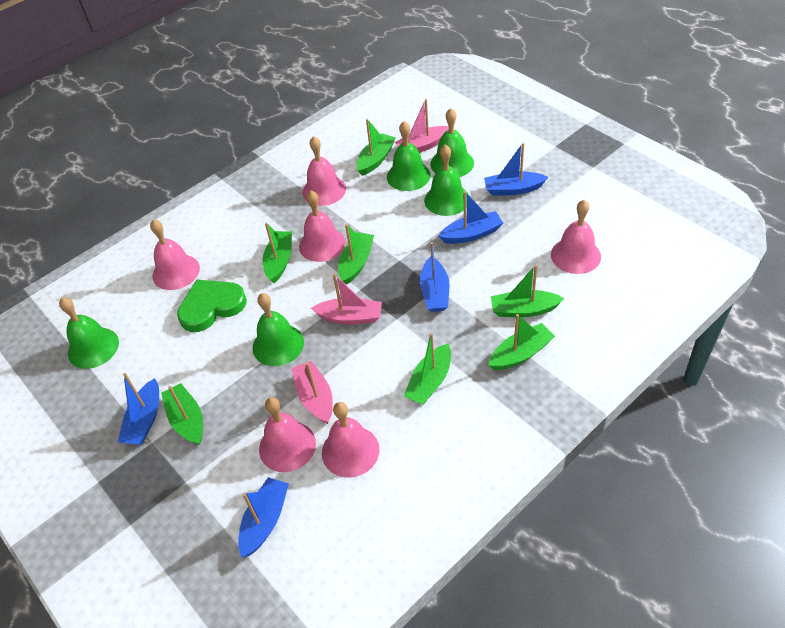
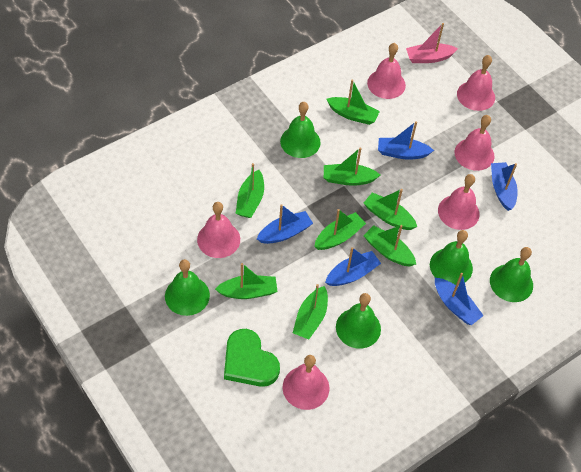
green boat: 7 -> 8
pink boat: 3 -> 1

